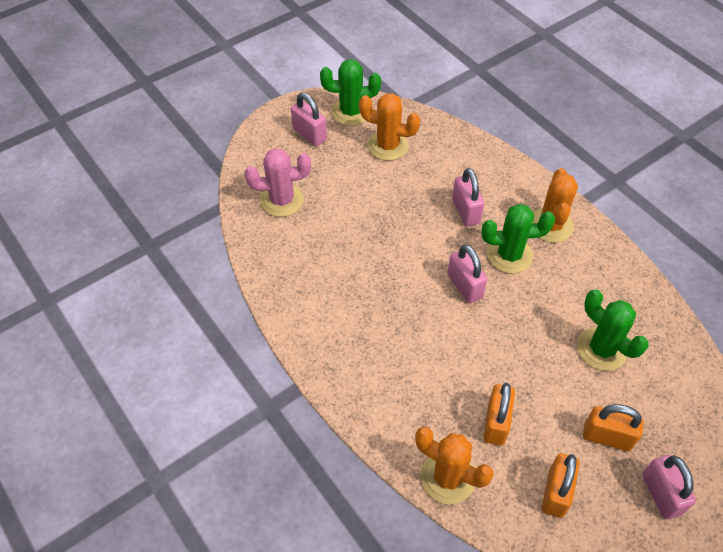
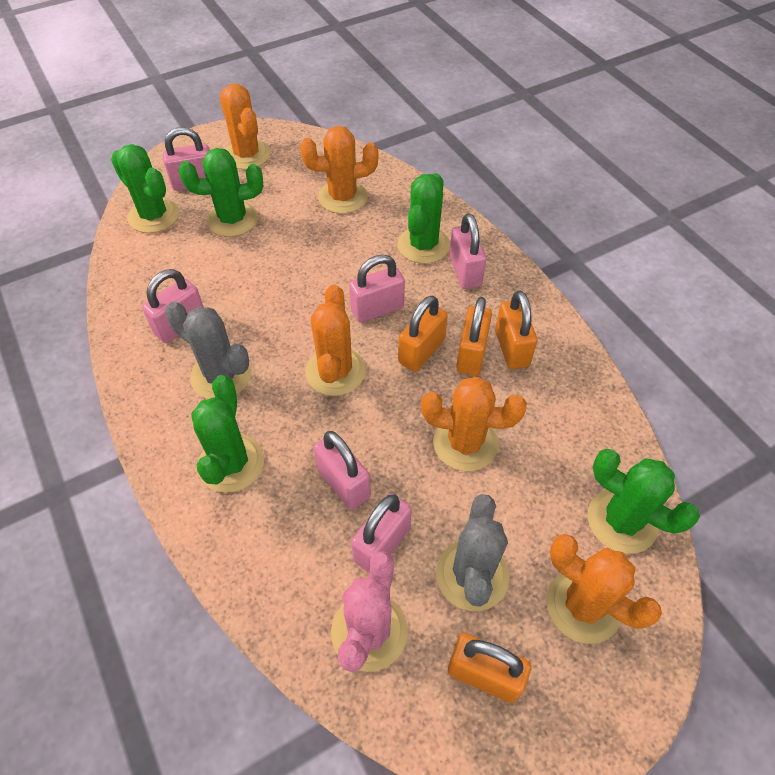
green cactus: 3 -> 5
grey cactus: 0 -> 2
orange cactus: 3 -> 5
orange padlock: 3 -> 4
pink padlock: 4 -> 6

